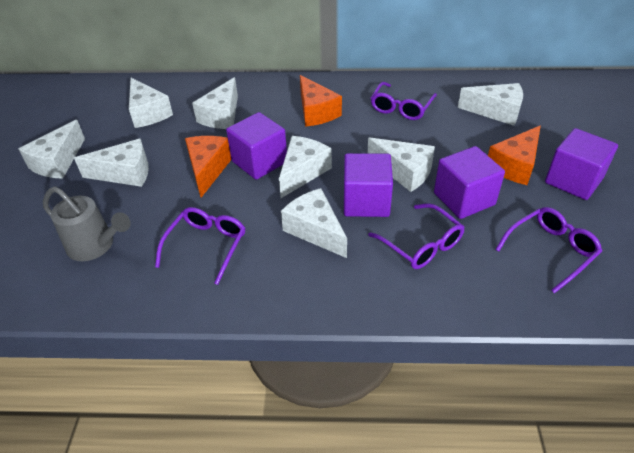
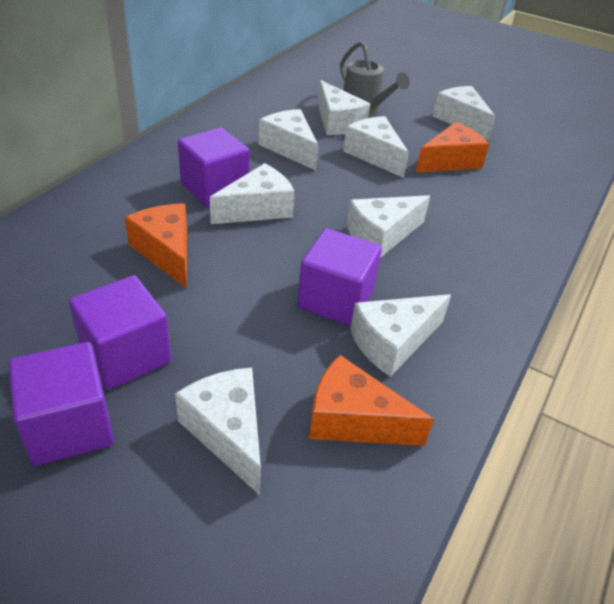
purple glasses: 4 -> 0

